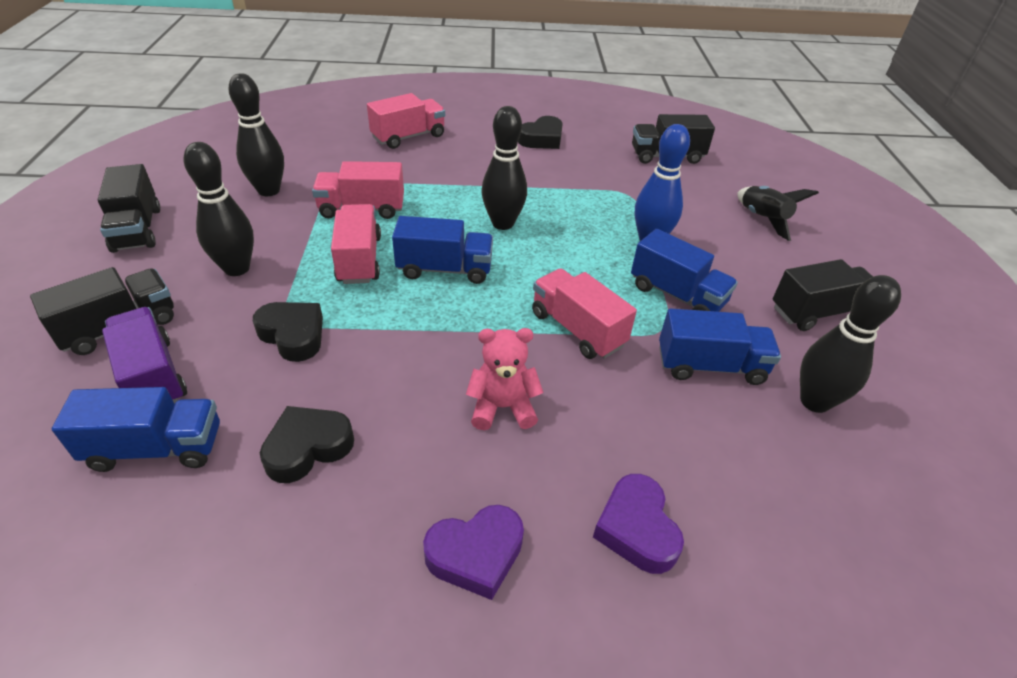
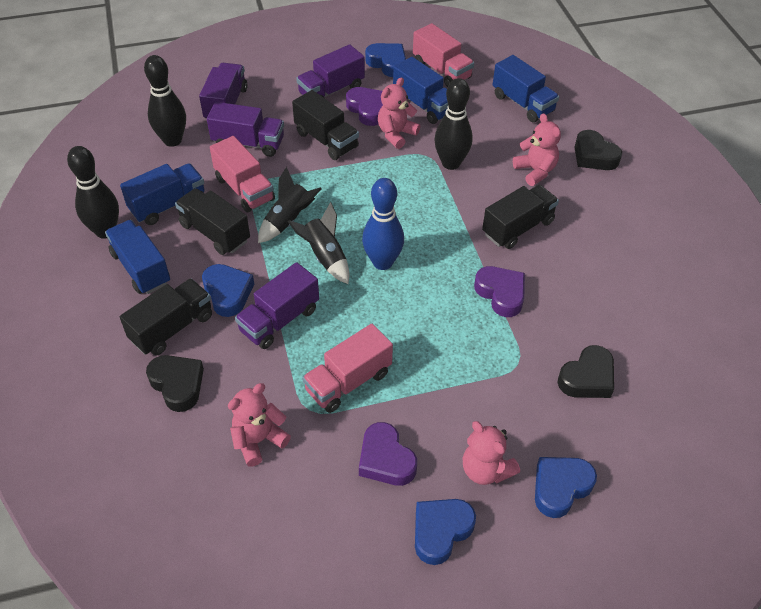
black bowling pin: 4 -> 3
black rocket: 1 -> 2
blue heart: 0 -> 4
pink teddy bear: 1 -> 4
pink truck: 4 -> 3
purple heart: 2 -> 3
purple truck: 1 -> 4

